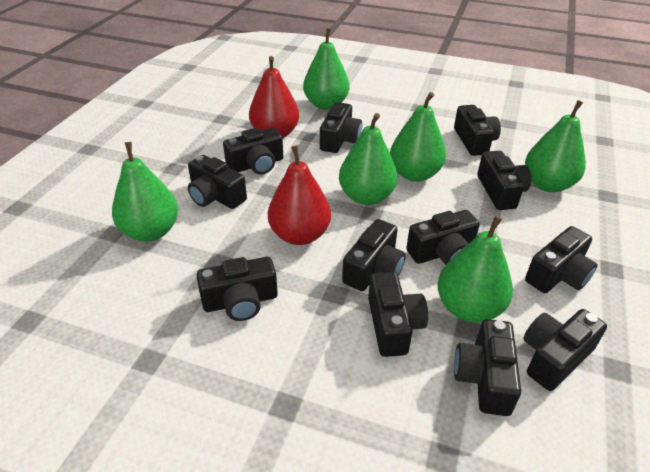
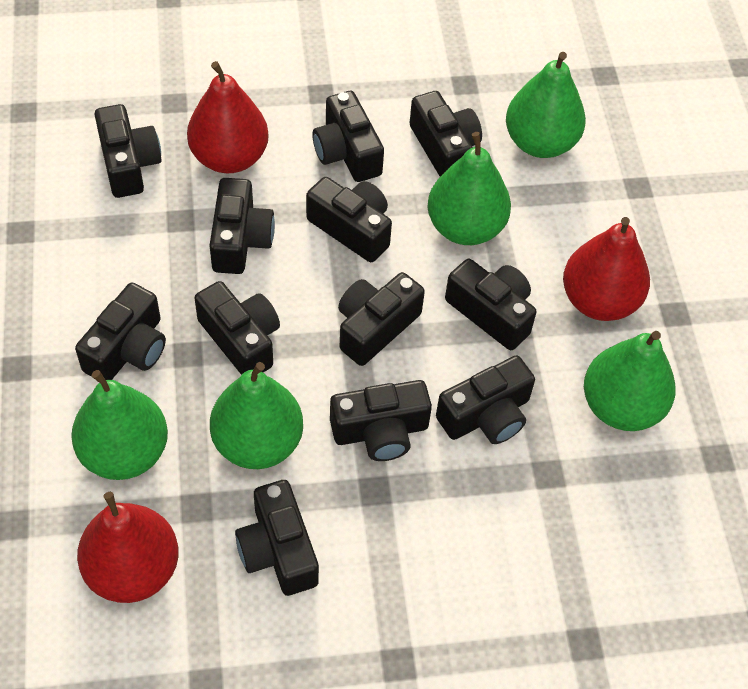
green pear: 6 -> 5
red pear: 2 -> 3

